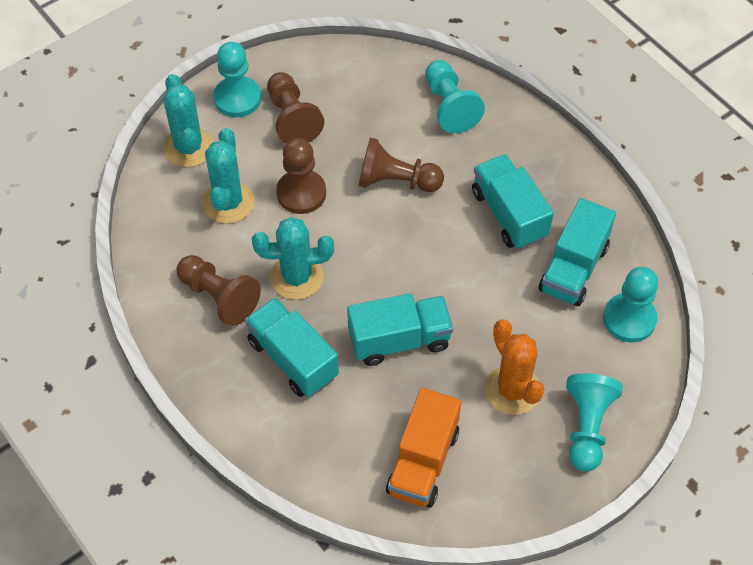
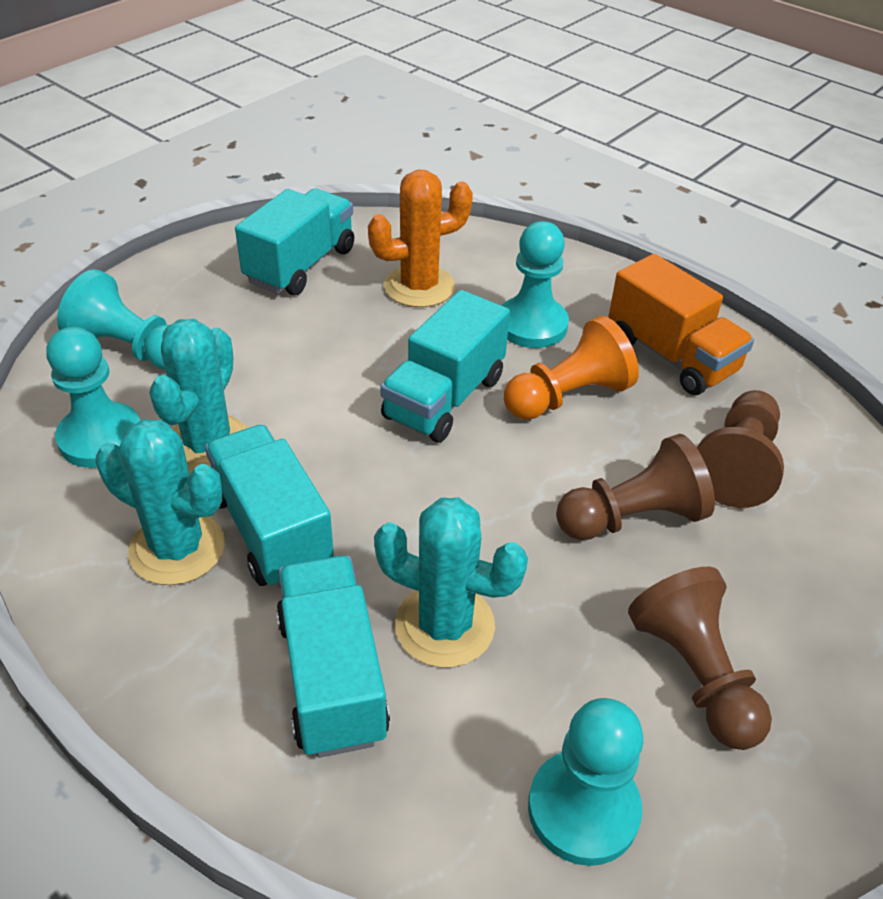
brown pawn: 4 -> 3
orange pawn: 0 -> 1

